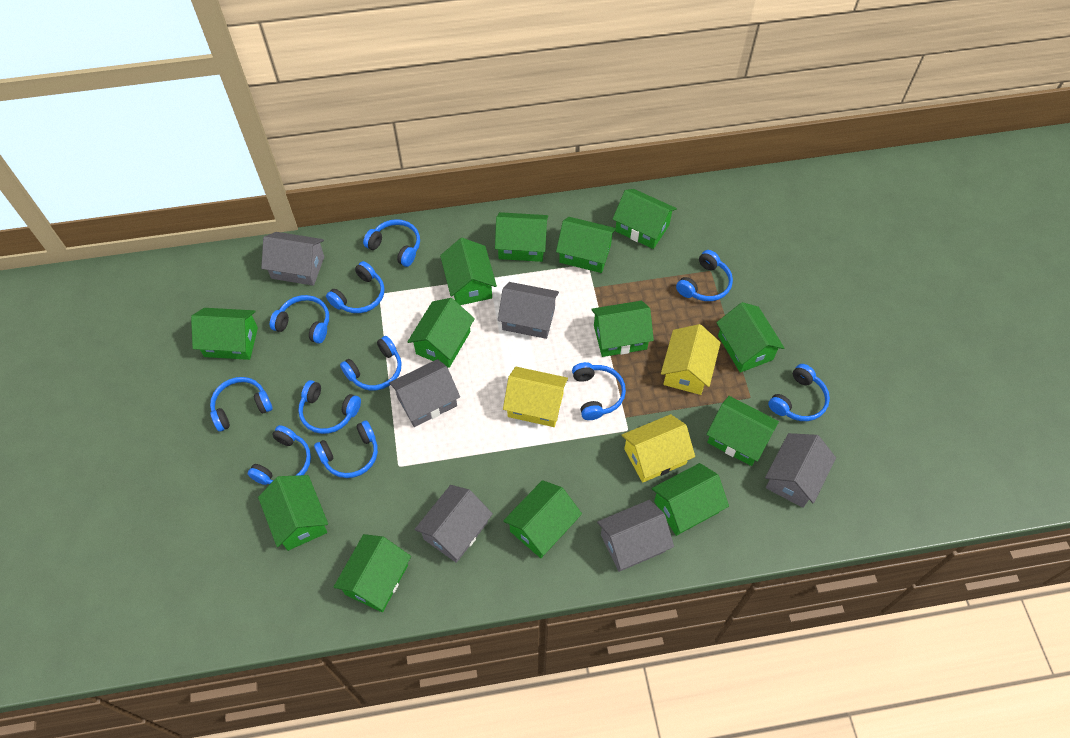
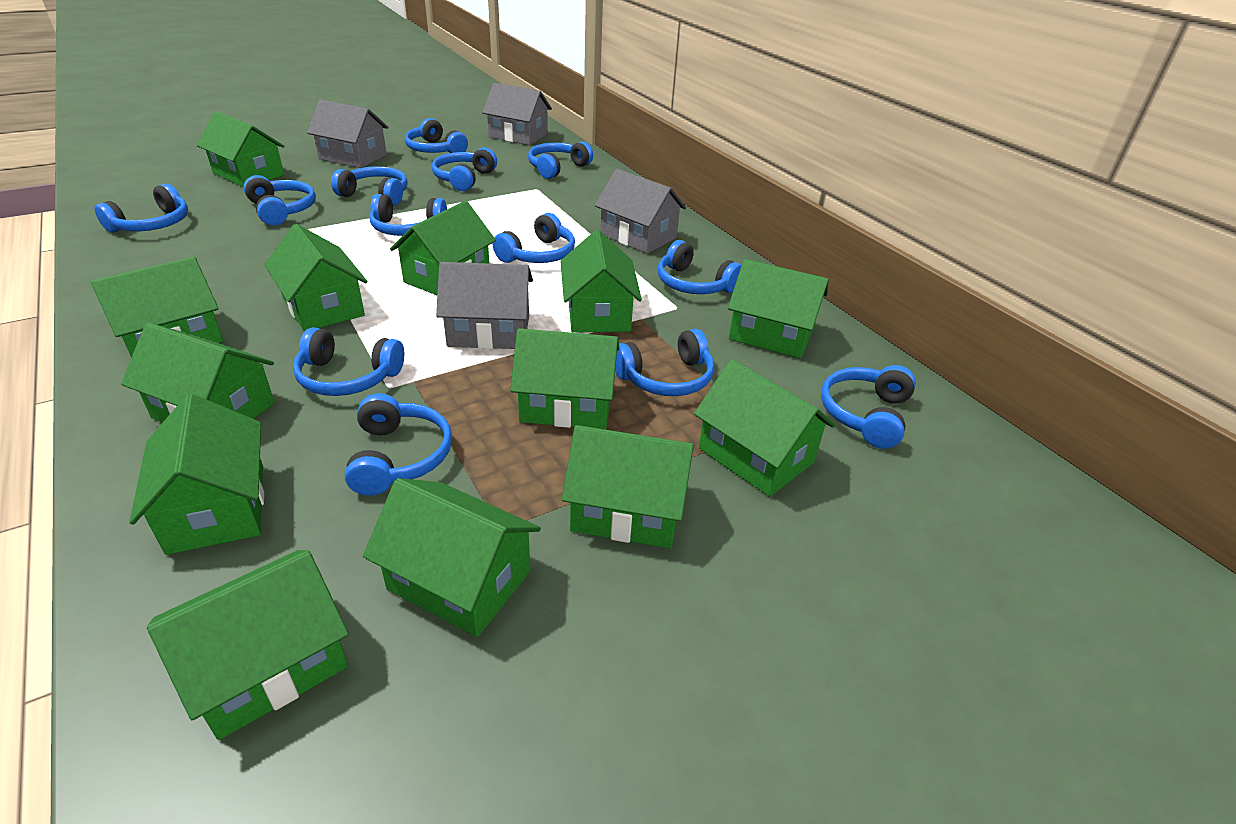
blue headphones: 11 -> 13
grey house: 6 -> 4
yellow house: 3 -> 0

